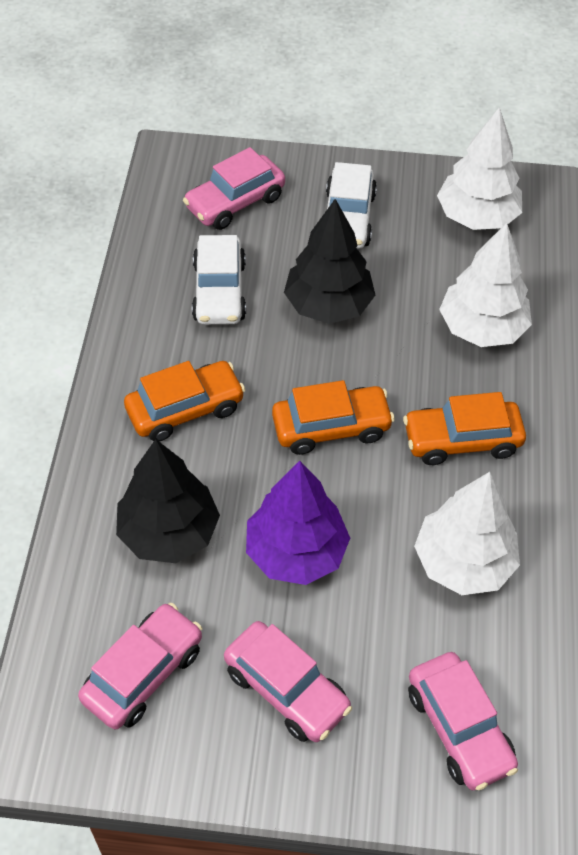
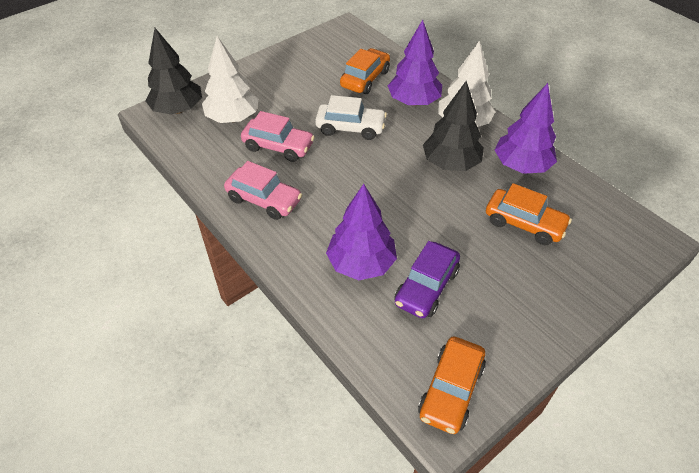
pink car: 4 -> 2
purple car: 0 -> 1
purple tree: 1 -> 3
white car: 2 -> 1
white tree: 3 -> 2

